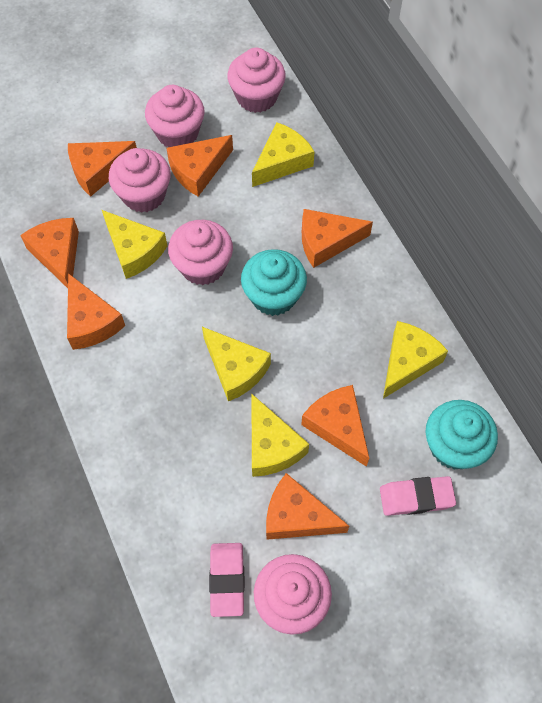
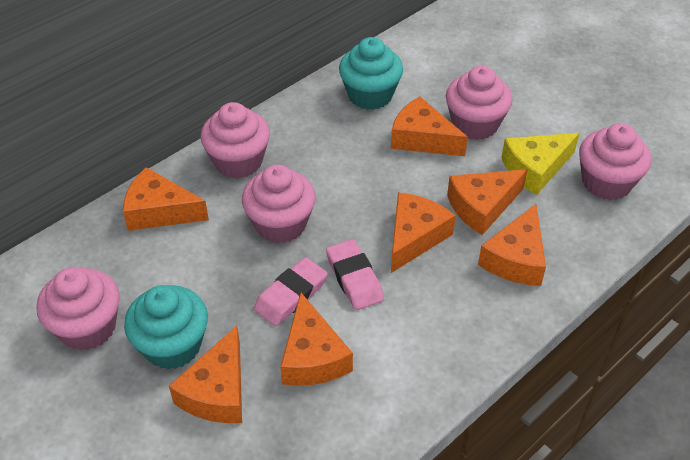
yellow cheese: 5 -> 1

